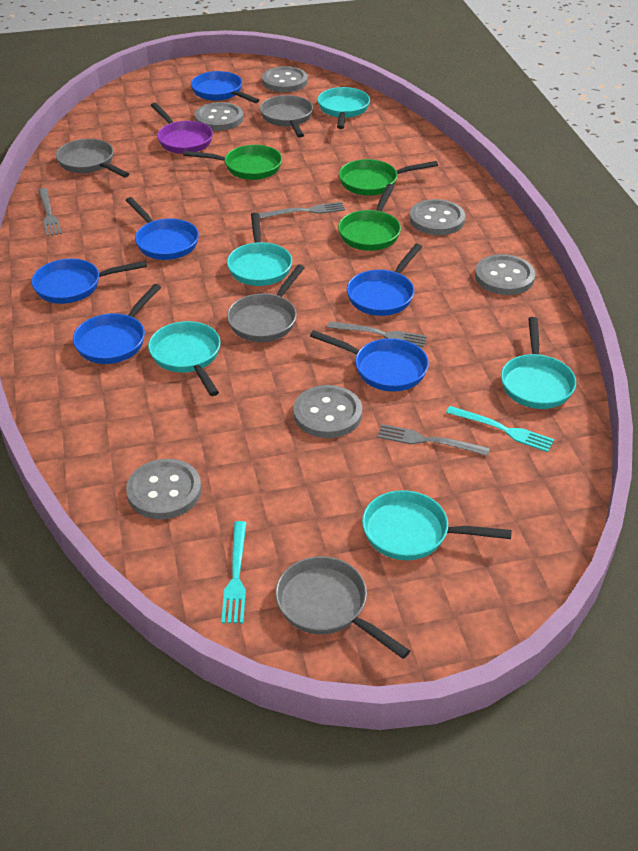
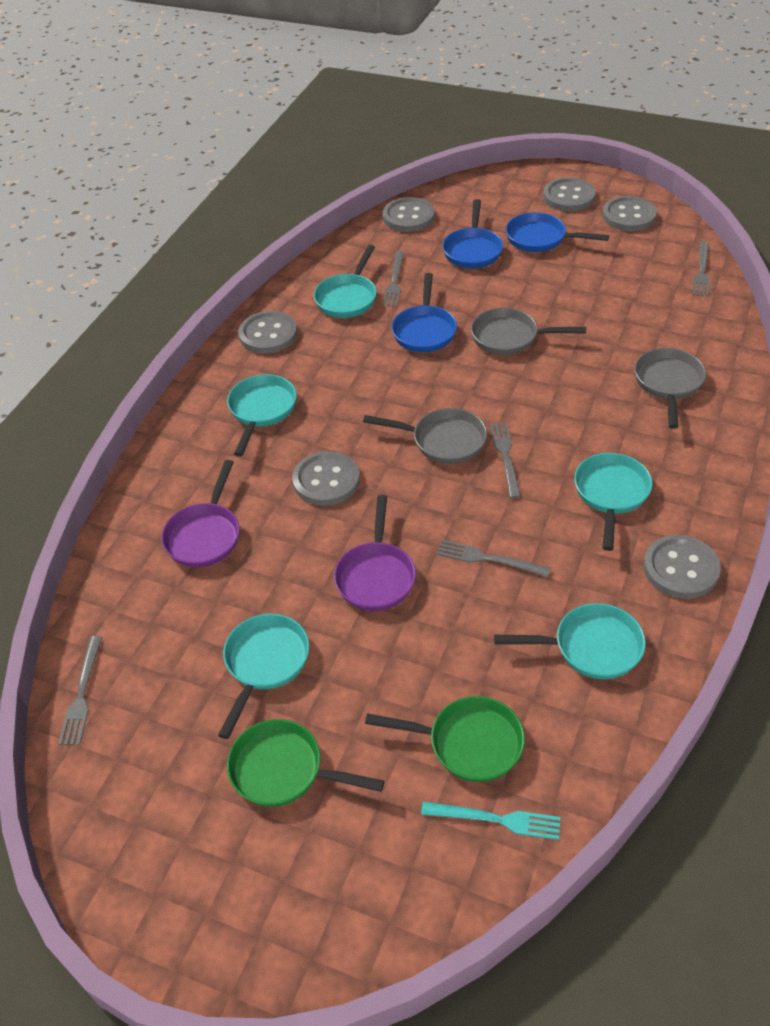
blue pan: 6 -> 3
green pan: 3 -> 2
grey fork: 4 -> 5
grey pan: 4 -> 3
purple pan: 1 -> 2
turquoise fork: 2 -> 1

